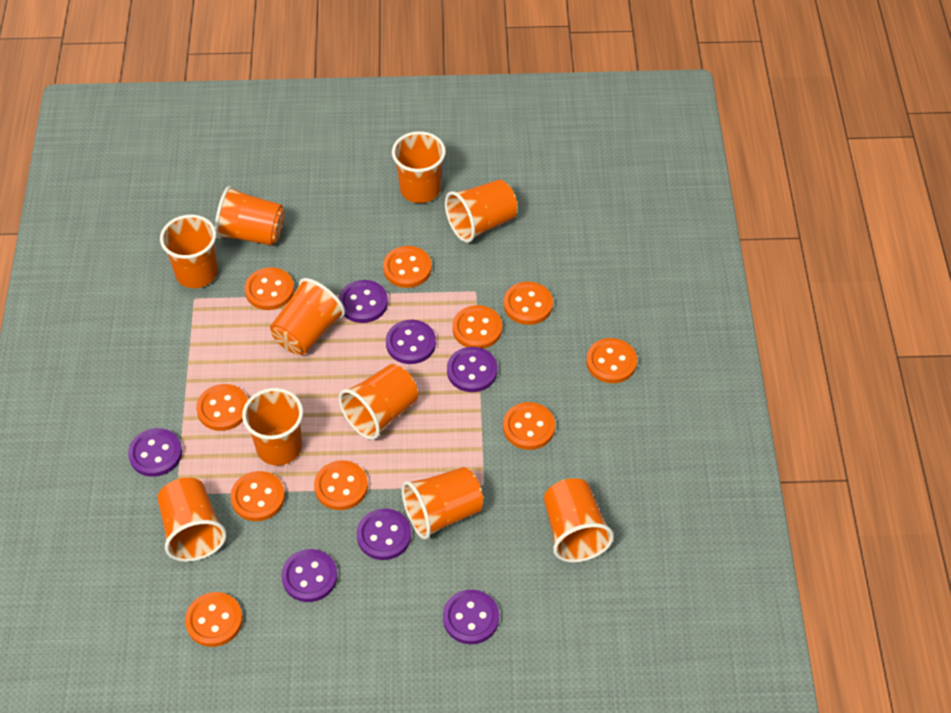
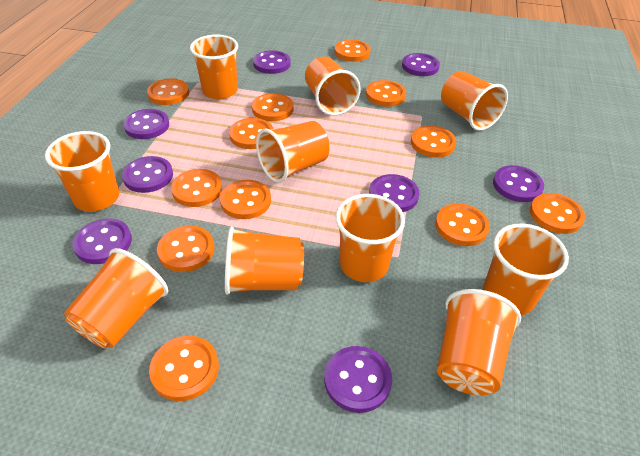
orange button: 10 -> 12
purple button: 7 -> 8

